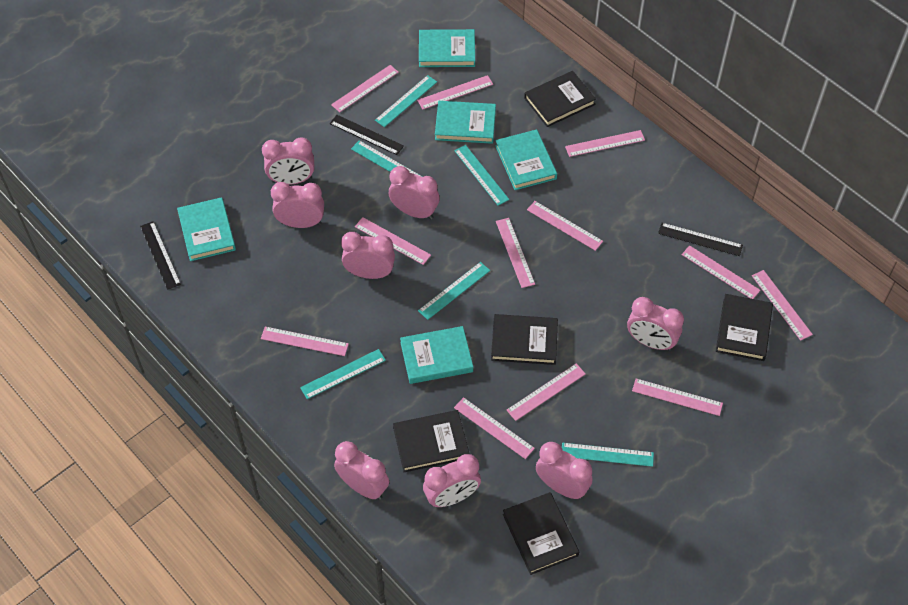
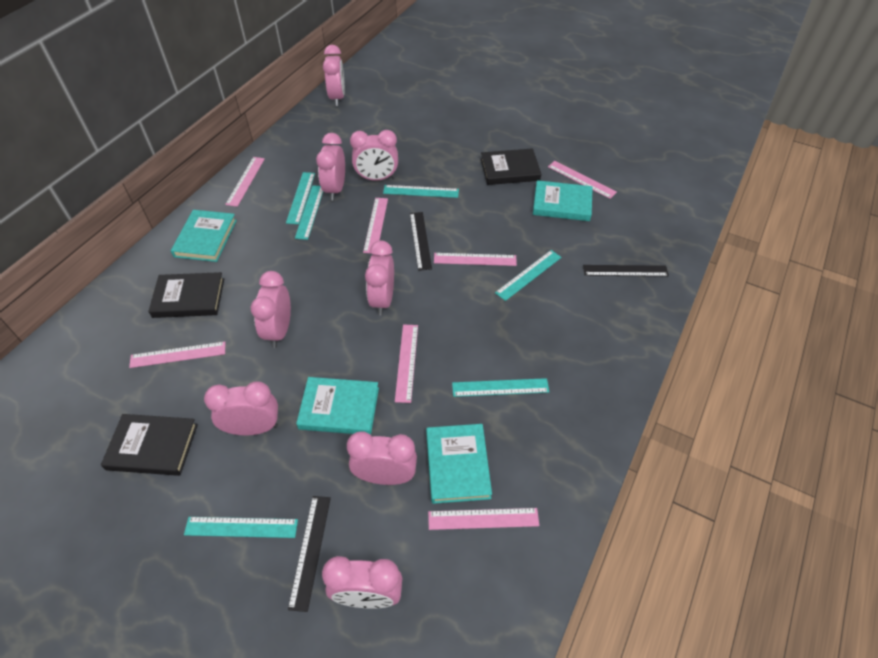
black book: 5 -> 3
pink ruler: 12 -> 7
turquoise book: 5 -> 4

